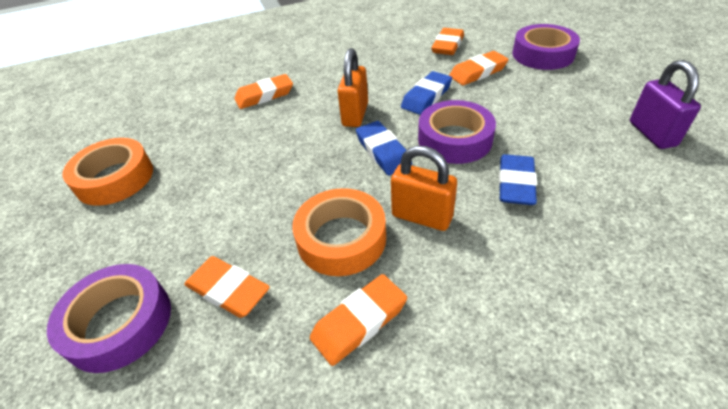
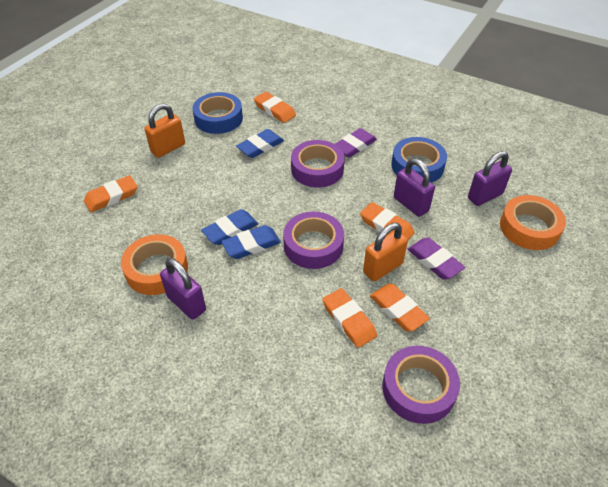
blue tape: 0 -> 2
purple eraser: 0 -> 2
purple padlock: 1 -> 3

